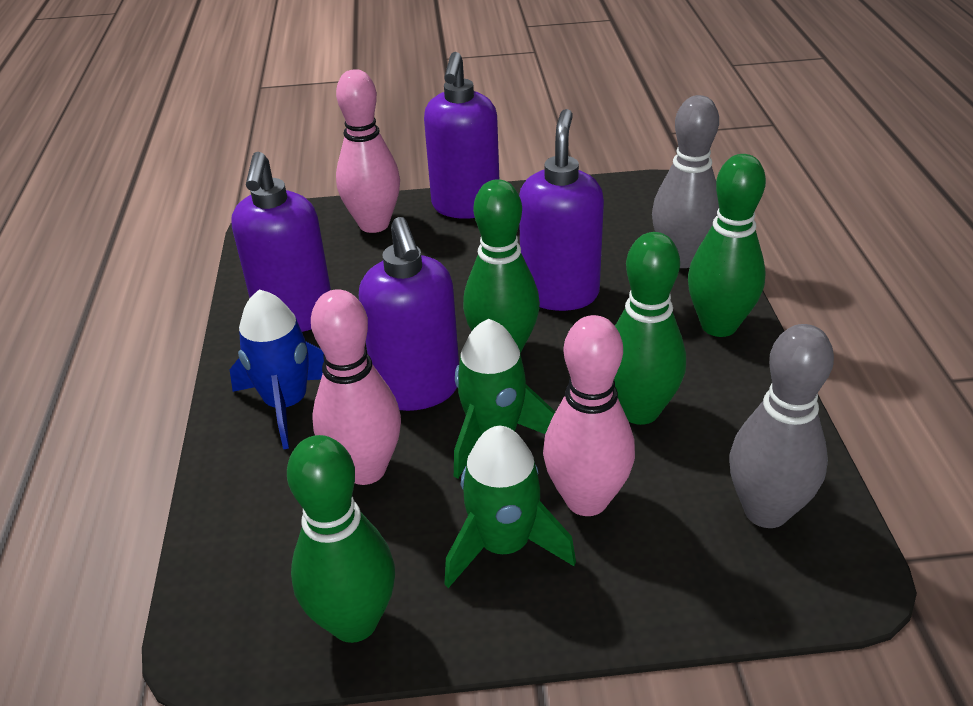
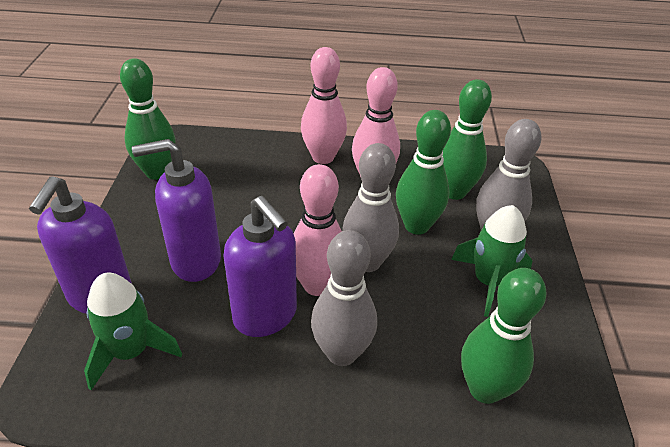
blue rocket: 1 -> 0
grey bowling pin: 2 -> 3
purple soap dispenser: 4 -> 3

